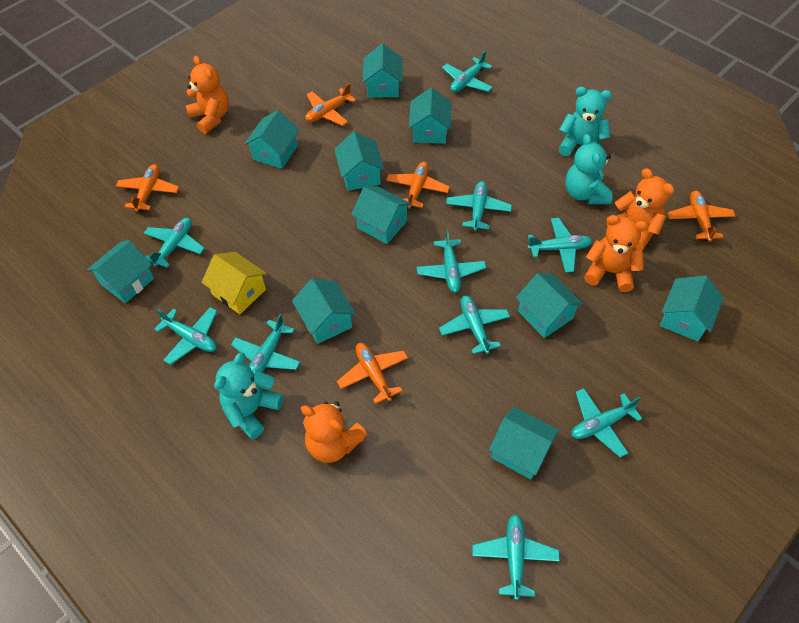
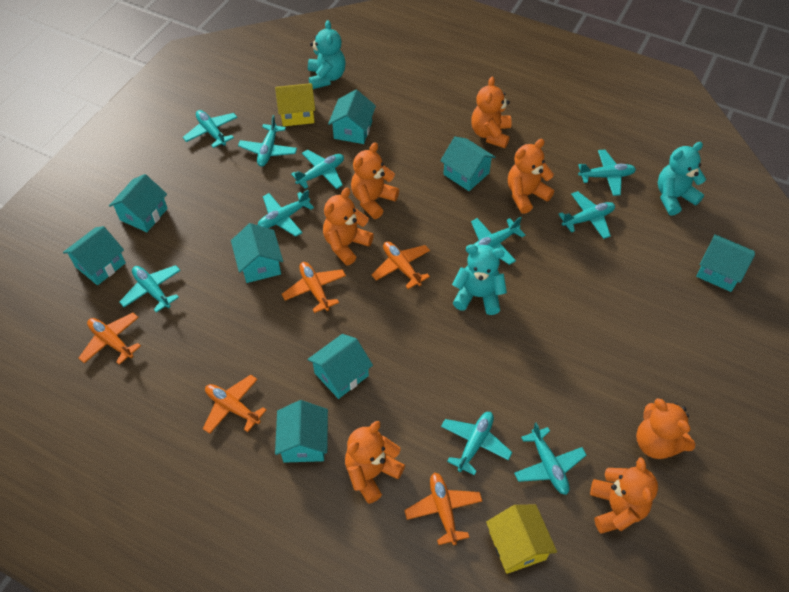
orange teddy bear: 4 -> 7
turquoise house: 10 -> 8
yellow house: 1 -> 2

